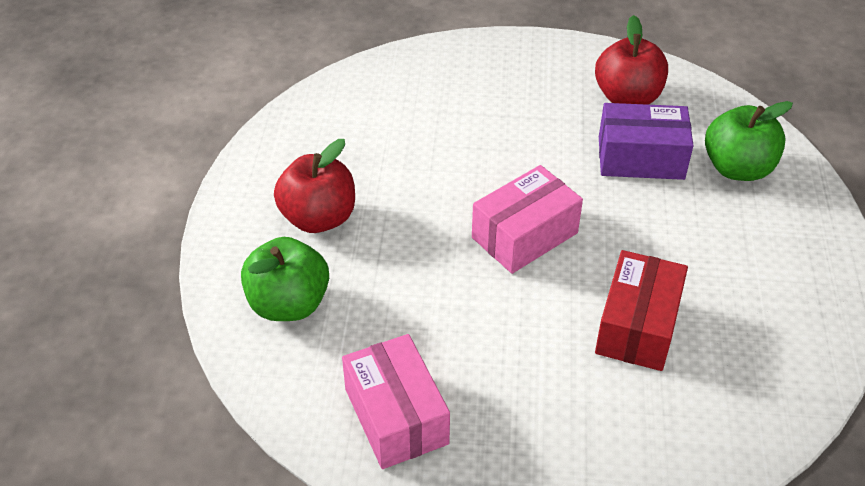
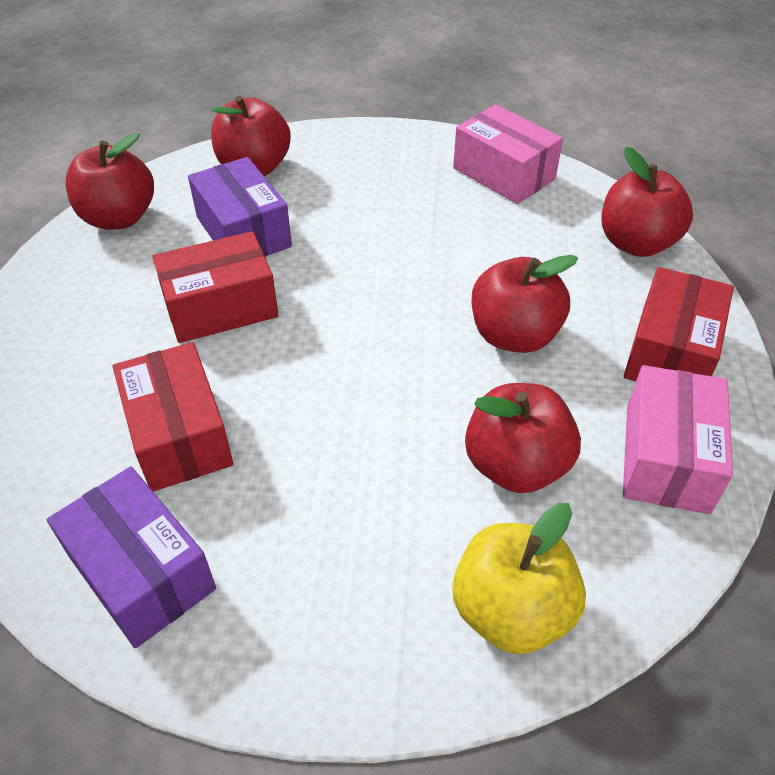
green apple: 2 -> 0
purple box: 1 -> 2
red apple: 2 -> 5
red box: 1 -> 3
yellow apple: 0 -> 1

